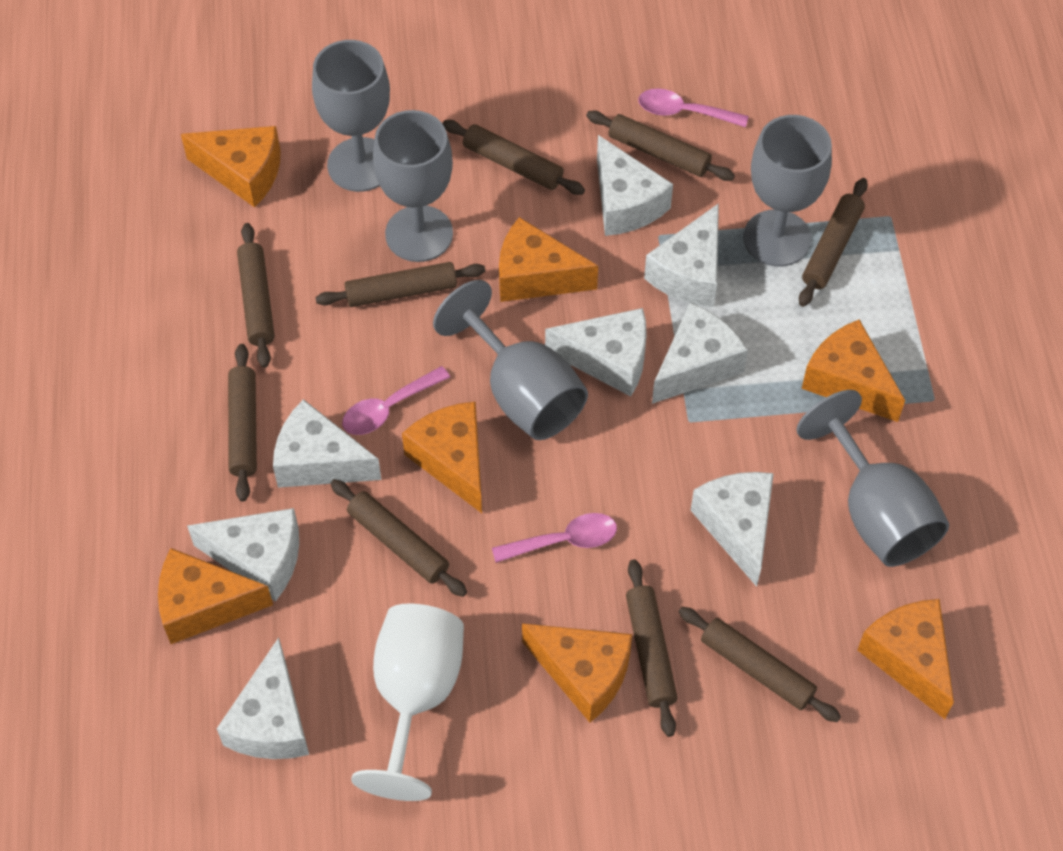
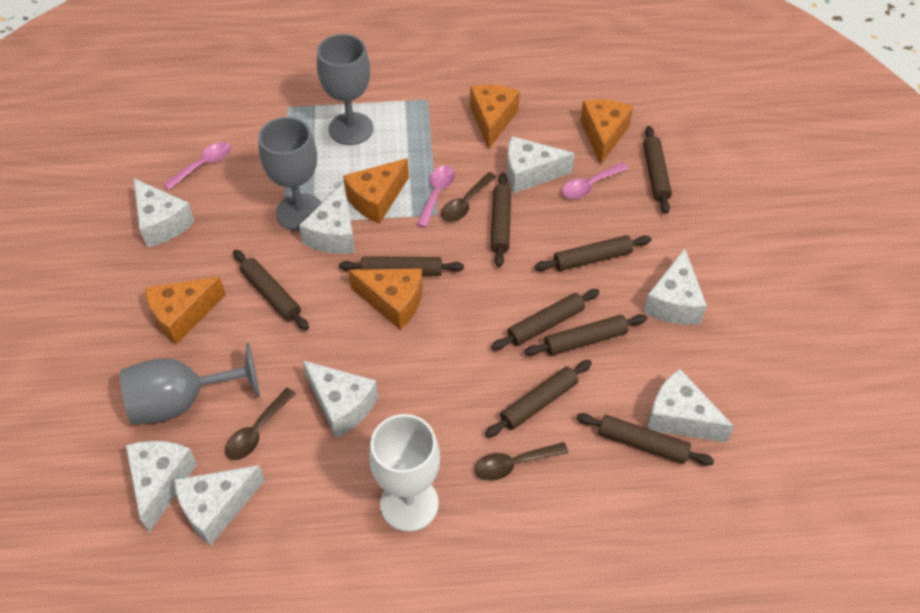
brown spoon: 0 -> 3
grey goblet: 5 -> 3
orange cheese: 7 -> 5

